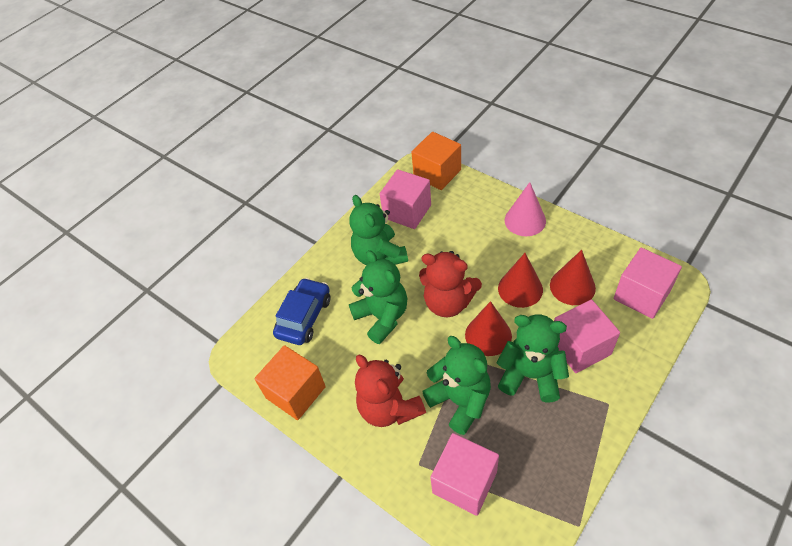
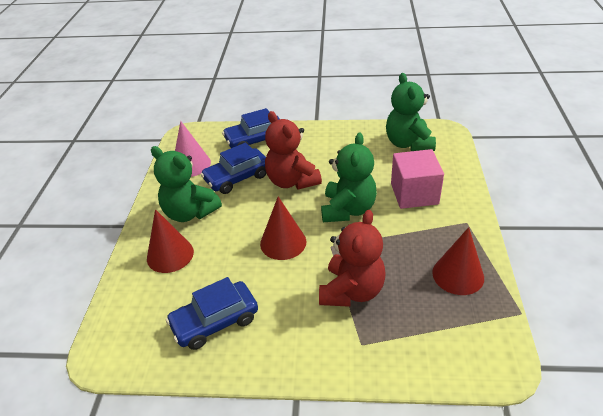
blue car: 1 -> 3
green teddy bear: 4 -> 3
orange cube: 2 -> 0
pink cube: 4 -> 1

